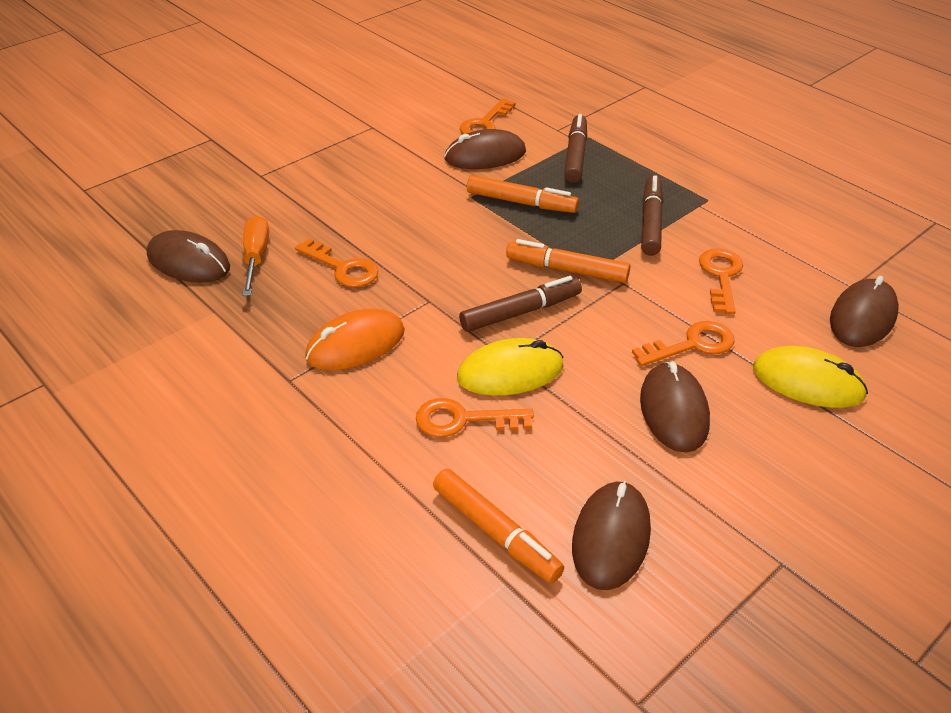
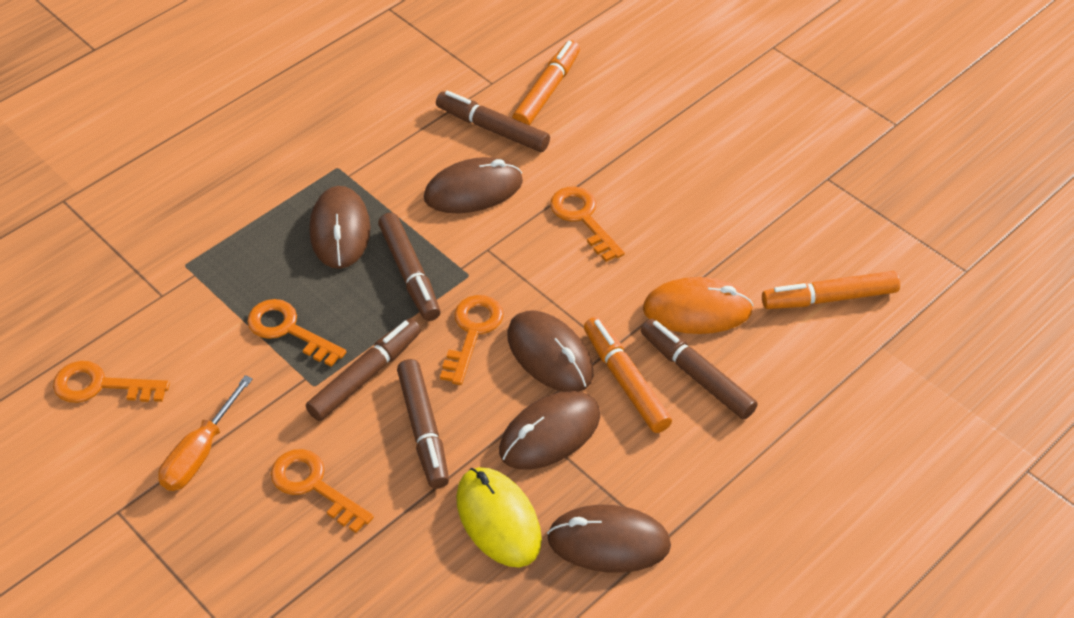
brown marker: 3 -> 5
yellow mouse: 2 -> 1

